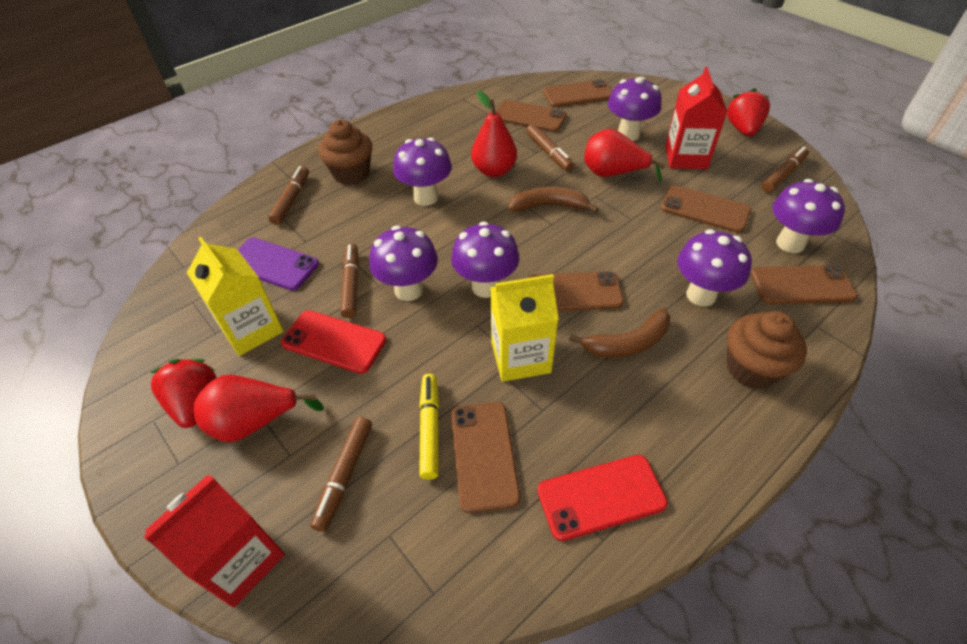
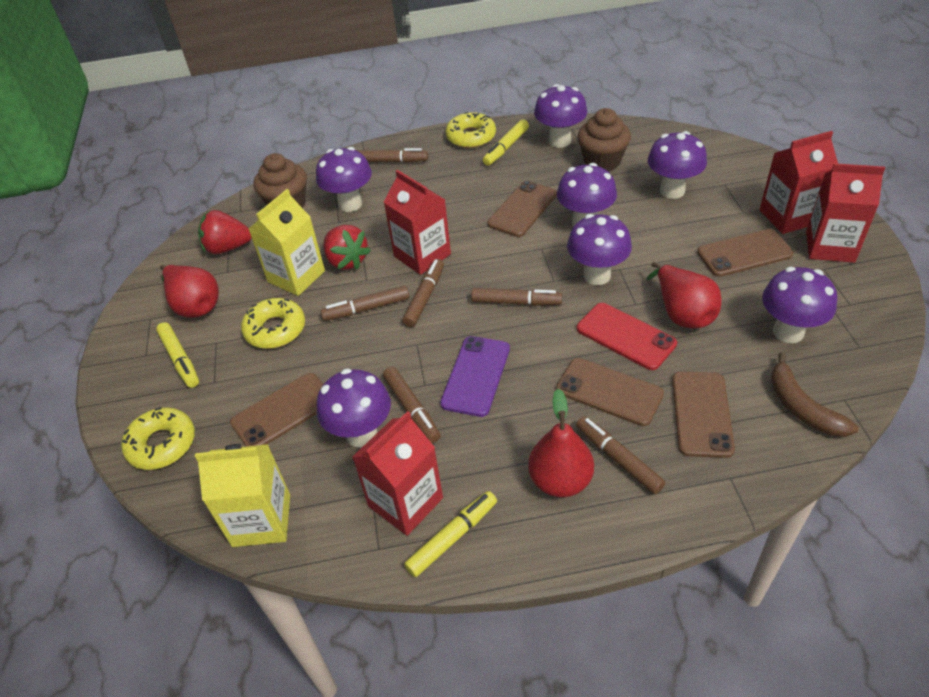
brown banana: 2 -> 1
brown marker: 5 -> 6
brown phone: 6 -> 5
purple mushroom: 6 -> 7
red carton: 2 -> 4
red phone: 2 -> 1
yellow donut: 0 -> 3
yellow marker: 1 -> 3

